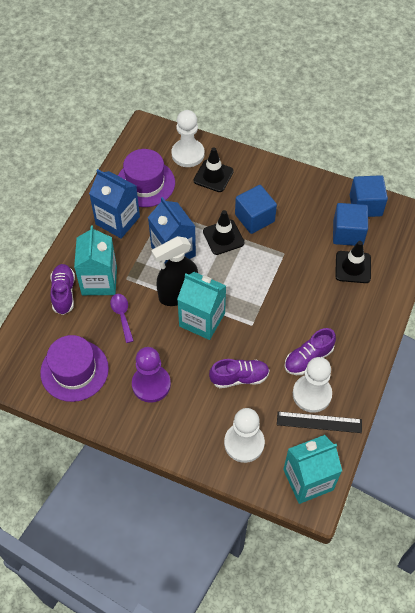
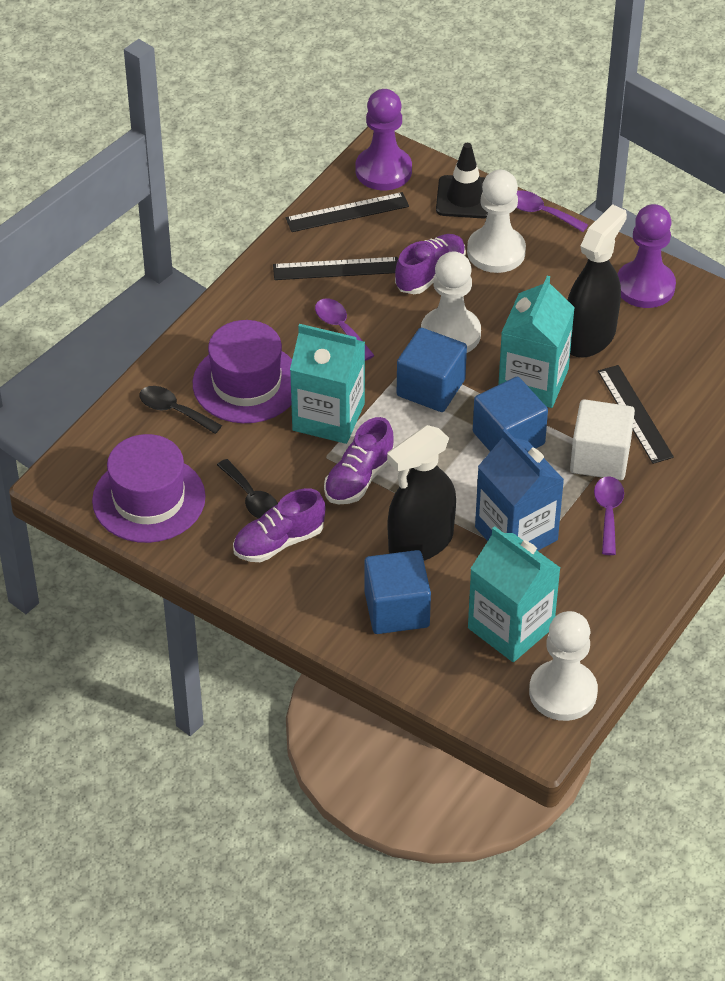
black ruler: 1 -> 3
black spoon: 0 -> 2
black spray bottle: 1 -> 2
black traffic cone: 3 -> 1
blue carton: 2 -> 1
purple pawn: 1 -> 2
purple spoon: 1 -> 3
white cube: 0 -> 1

